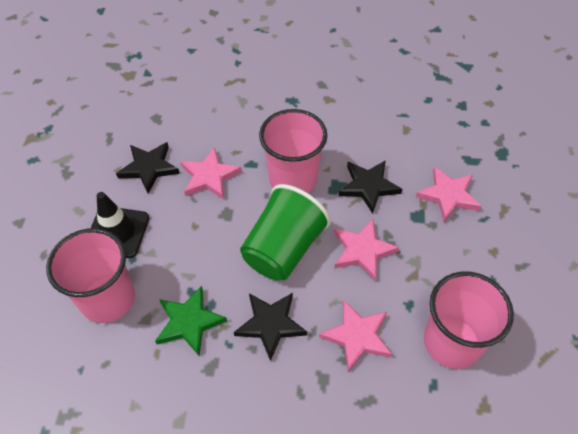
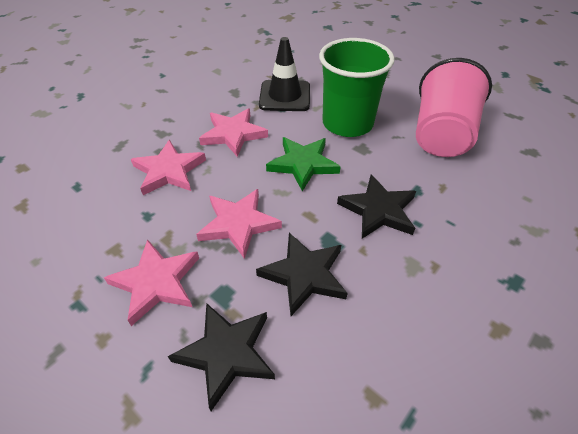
pink cup: 3 -> 1

